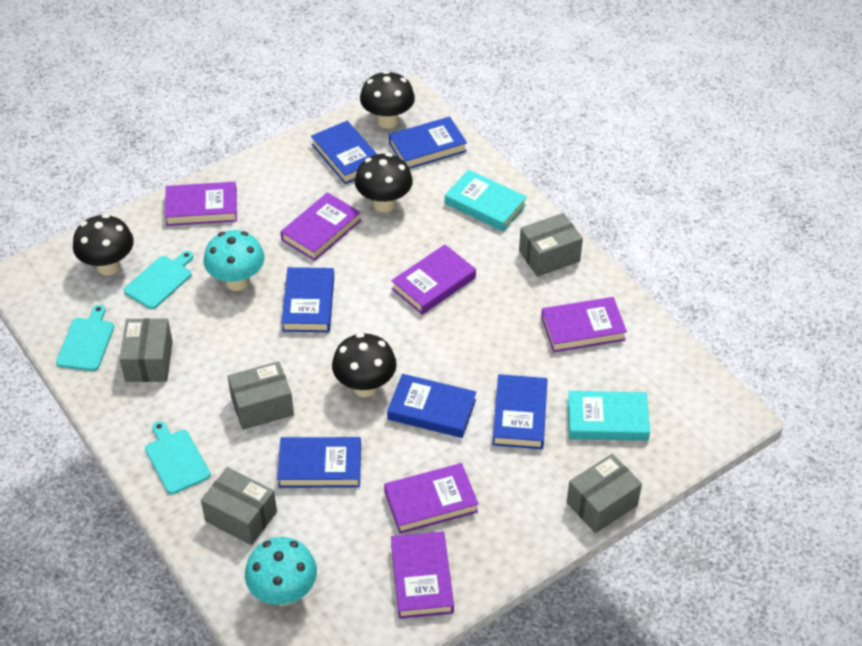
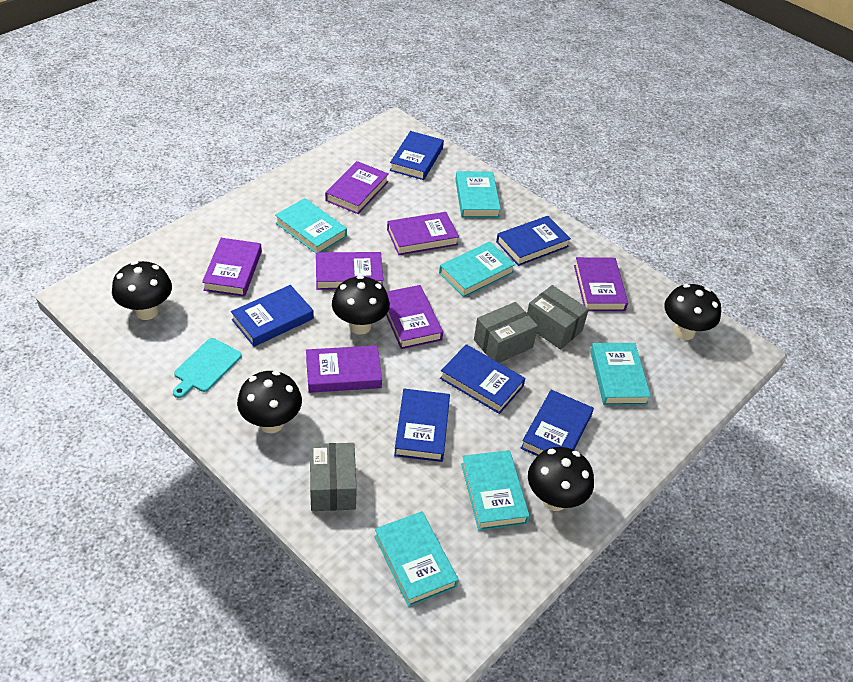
black mushroom: 4 -> 5
grey box: 5 -> 3
purple book: 6 -> 7
turquoise book: 2 -> 6
turquoise cutting board: 3 -> 1
turquoise mushroom: 2 -> 0

